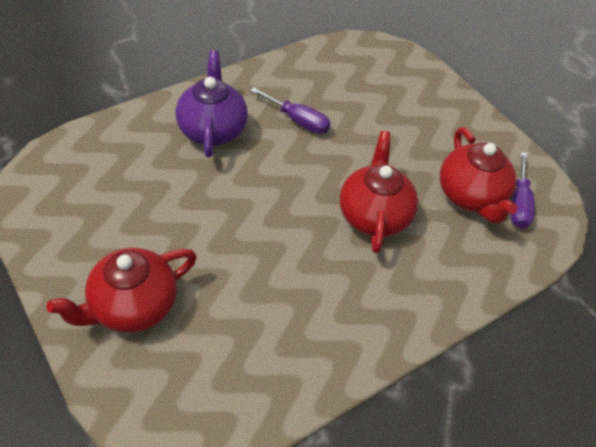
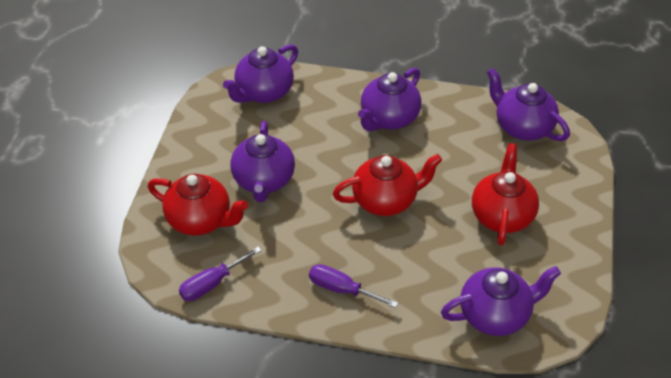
purple teapot: 1 -> 5

